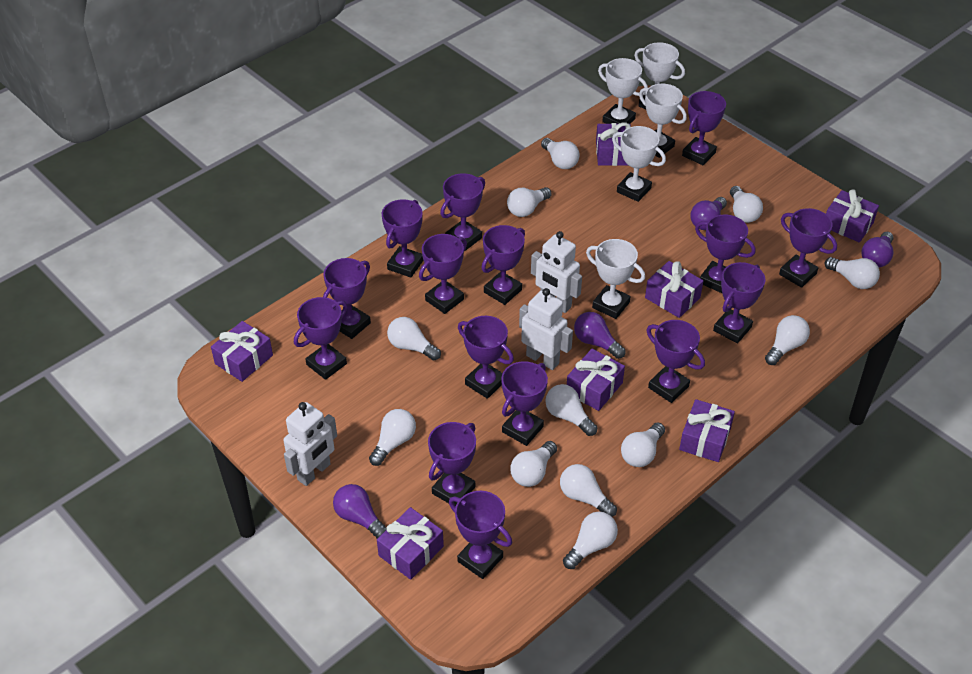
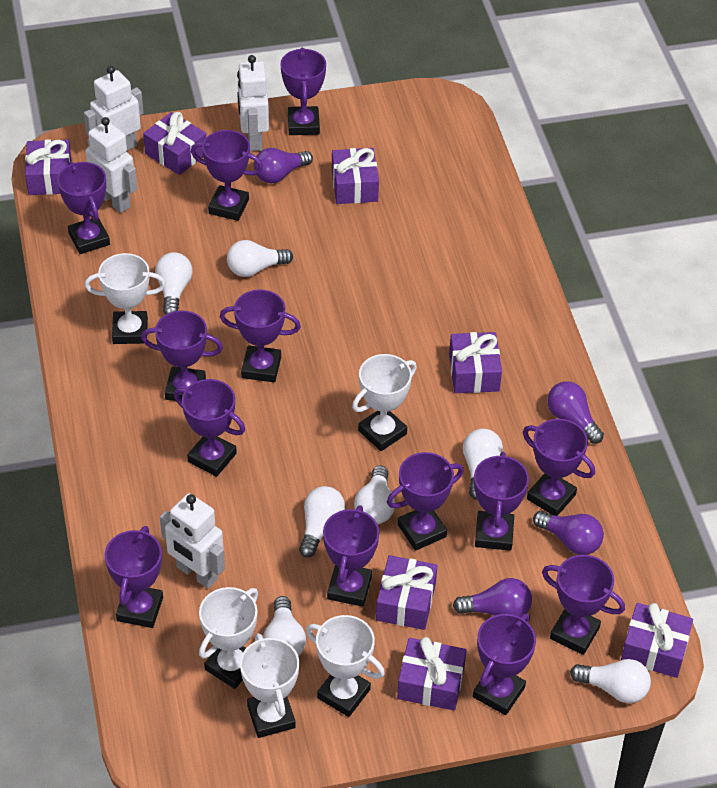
purple trophy: 15 -> 13
white light bulb: 12 -> 7
white robot: 3 -> 4

